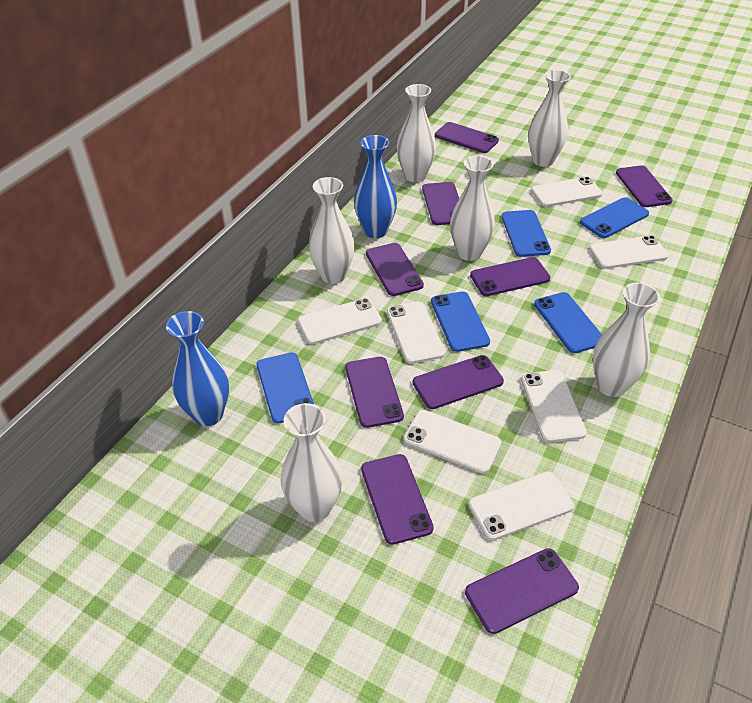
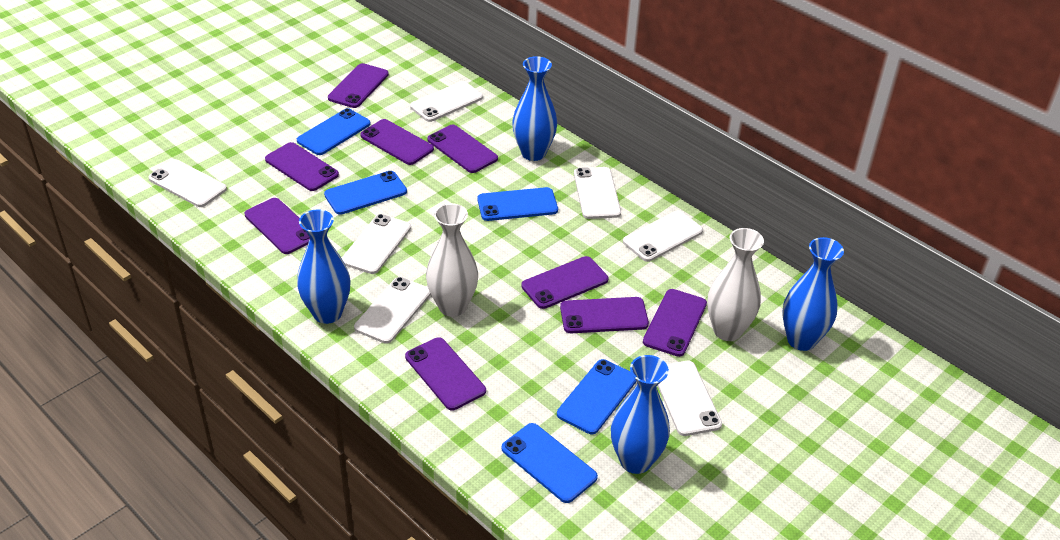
blue vase: 2 -> 4
white vase: 6 -> 2

